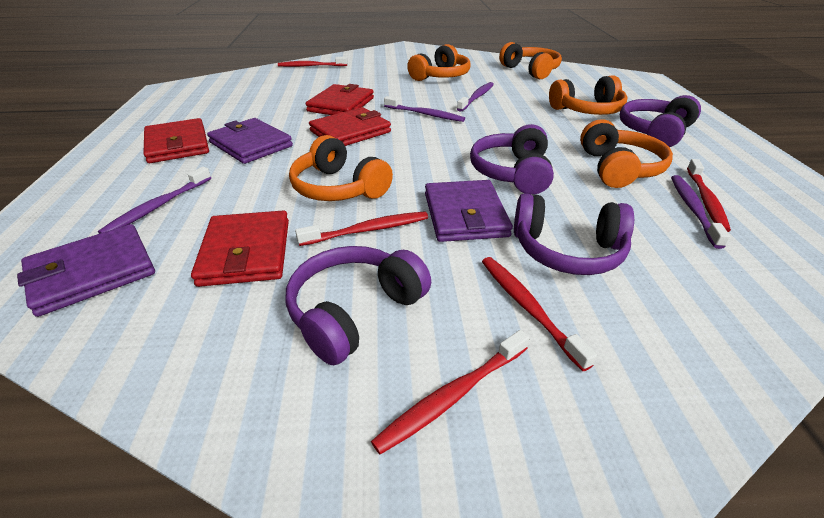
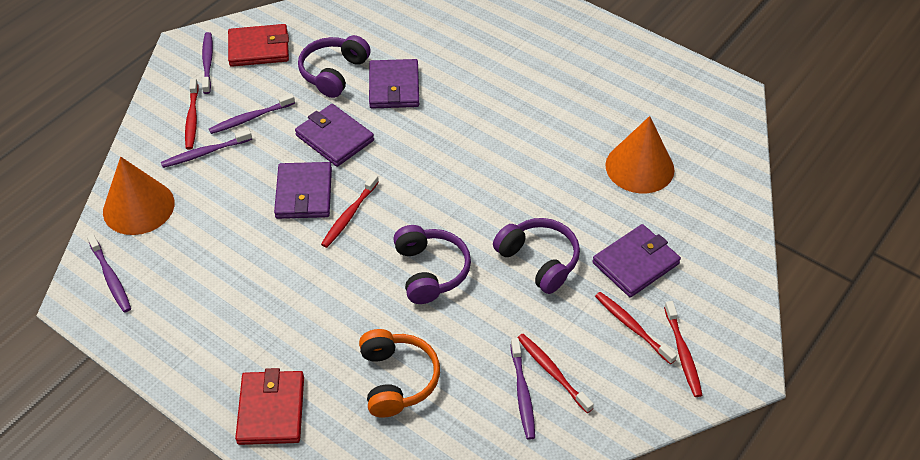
orange cone: 0 -> 2
orange headphones: 5 -> 1
purple headphones: 4 -> 3
purple toothbrush: 4 -> 5
purple wallet: 3 -> 4
red wallet: 4 -> 2

